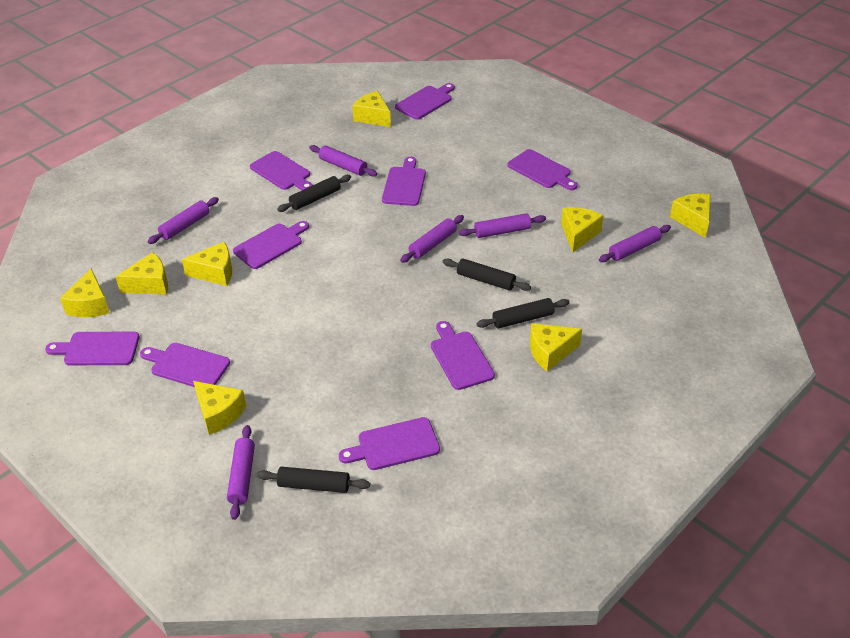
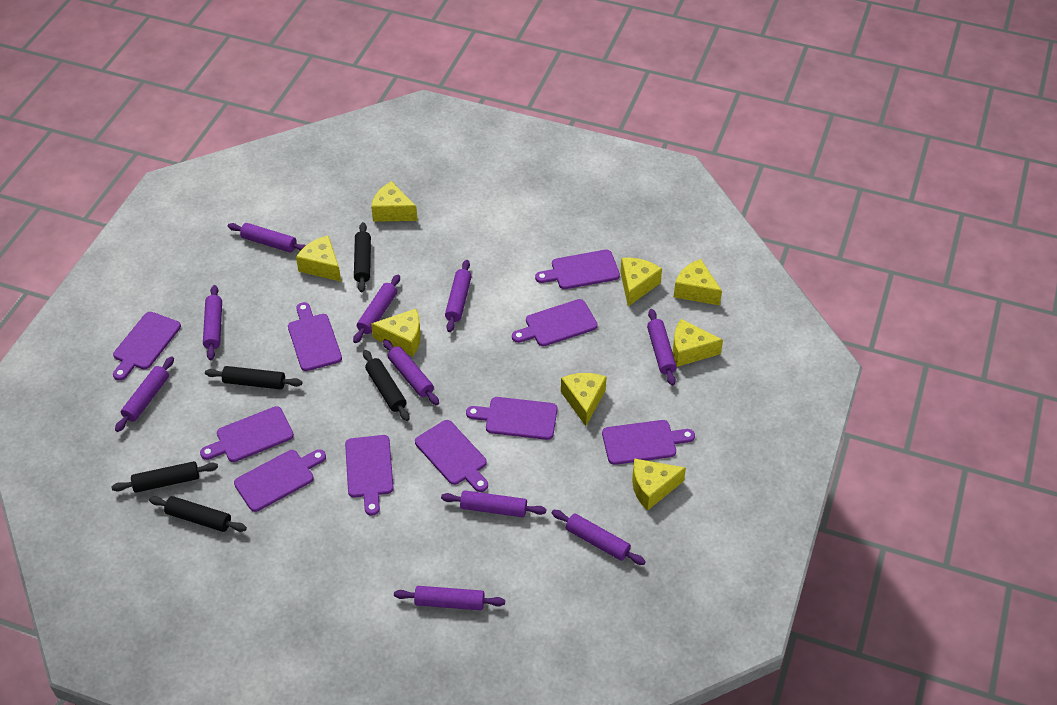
black rolling pin: 4 -> 5
purple cutting board: 9 -> 10
purple rolling pin: 6 -> 10

